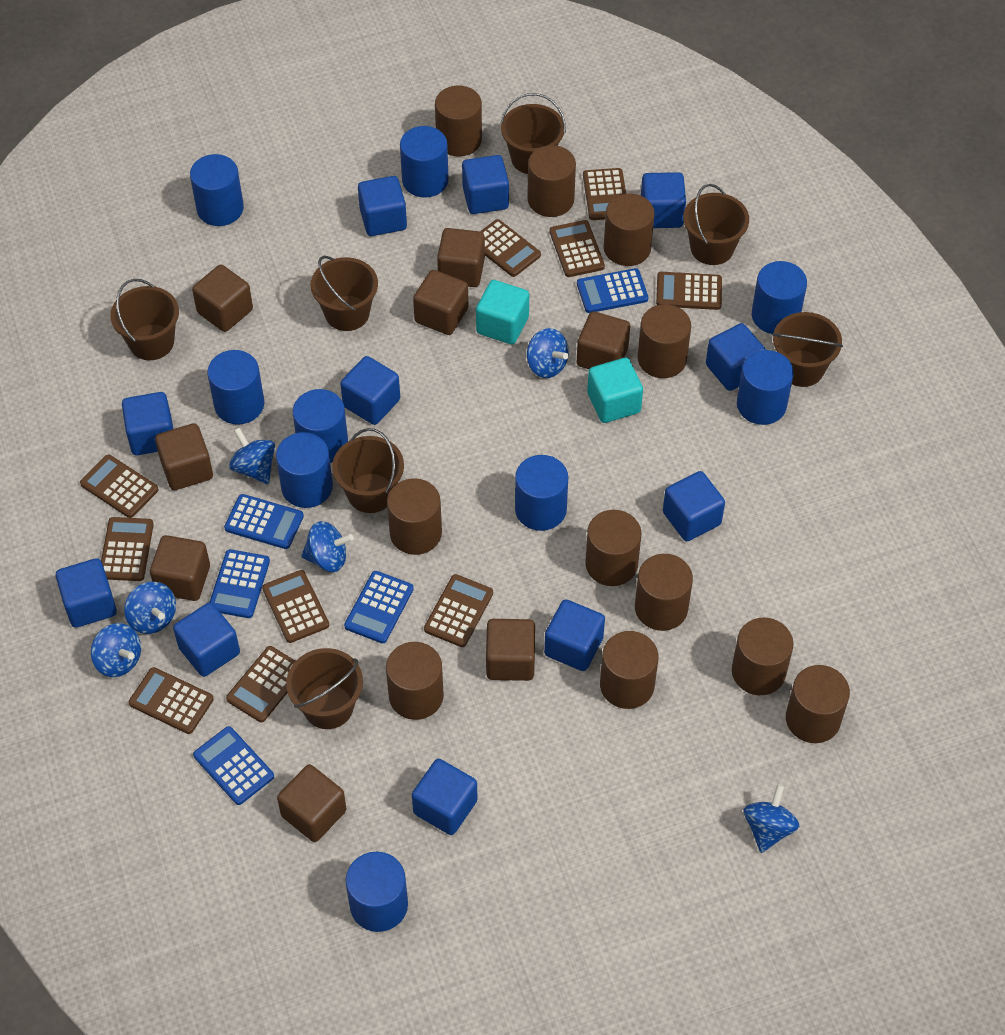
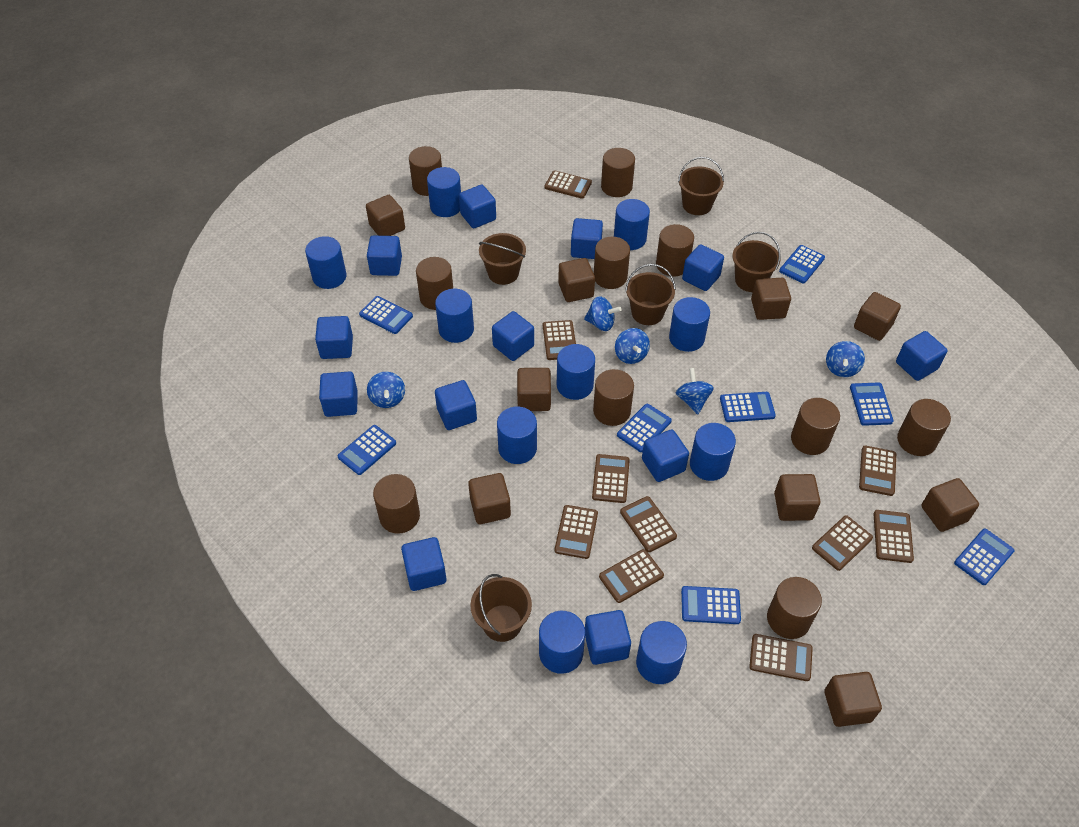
blue calculator: 5 -> 8
blue cube: 11 -> 12
blue cylinder: 9 -> 10
blue spinning top: 6 -> 5
brown bucket: 7 -> 5
brown cube: 8 -> 9
brown cylinder: 11 -> 10
turquoise cube: 2 -> 0

